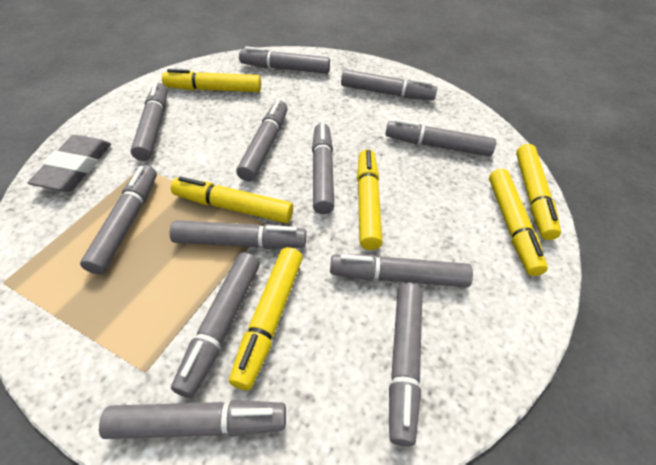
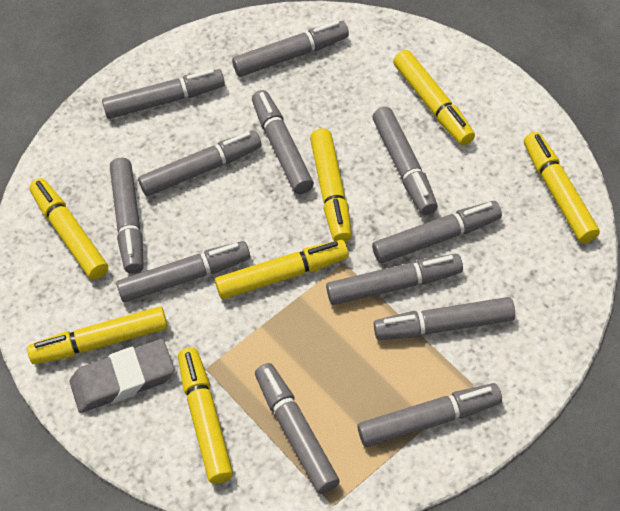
yellow marker: 6 -> 7

